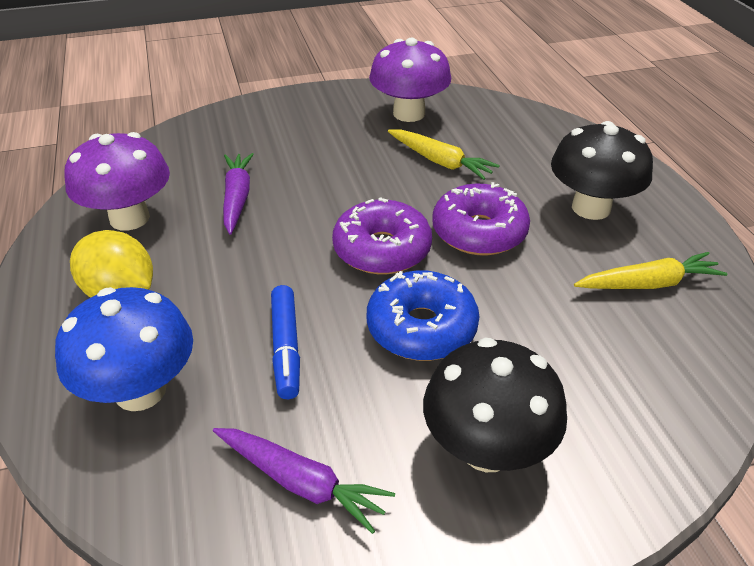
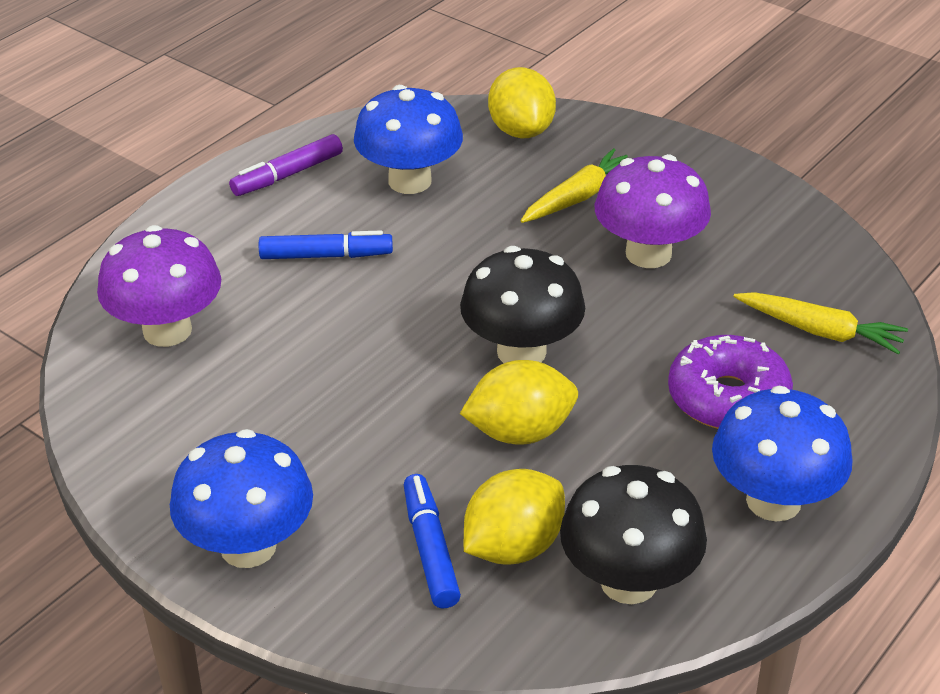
blue donut: 1 -> 0
blue marker: 1 -> 2
blue mushroom: 1 -> 3
purple carrot: 2 -> 0
purple donut: 2 -> 1
purple marker: 0 -> 1
yellow lemon: 1 -> 3

